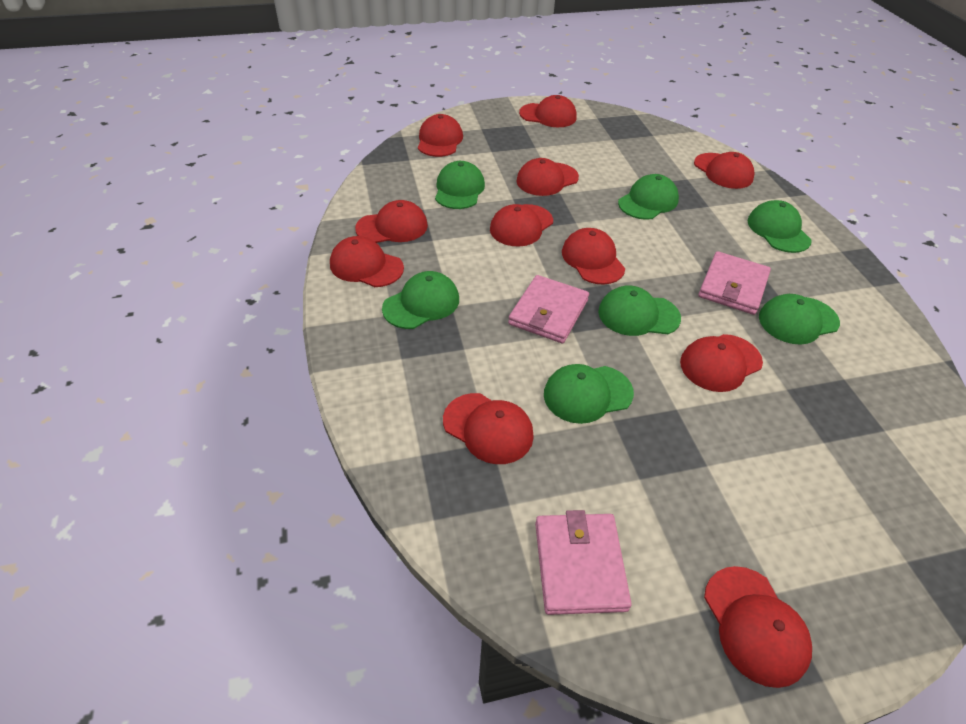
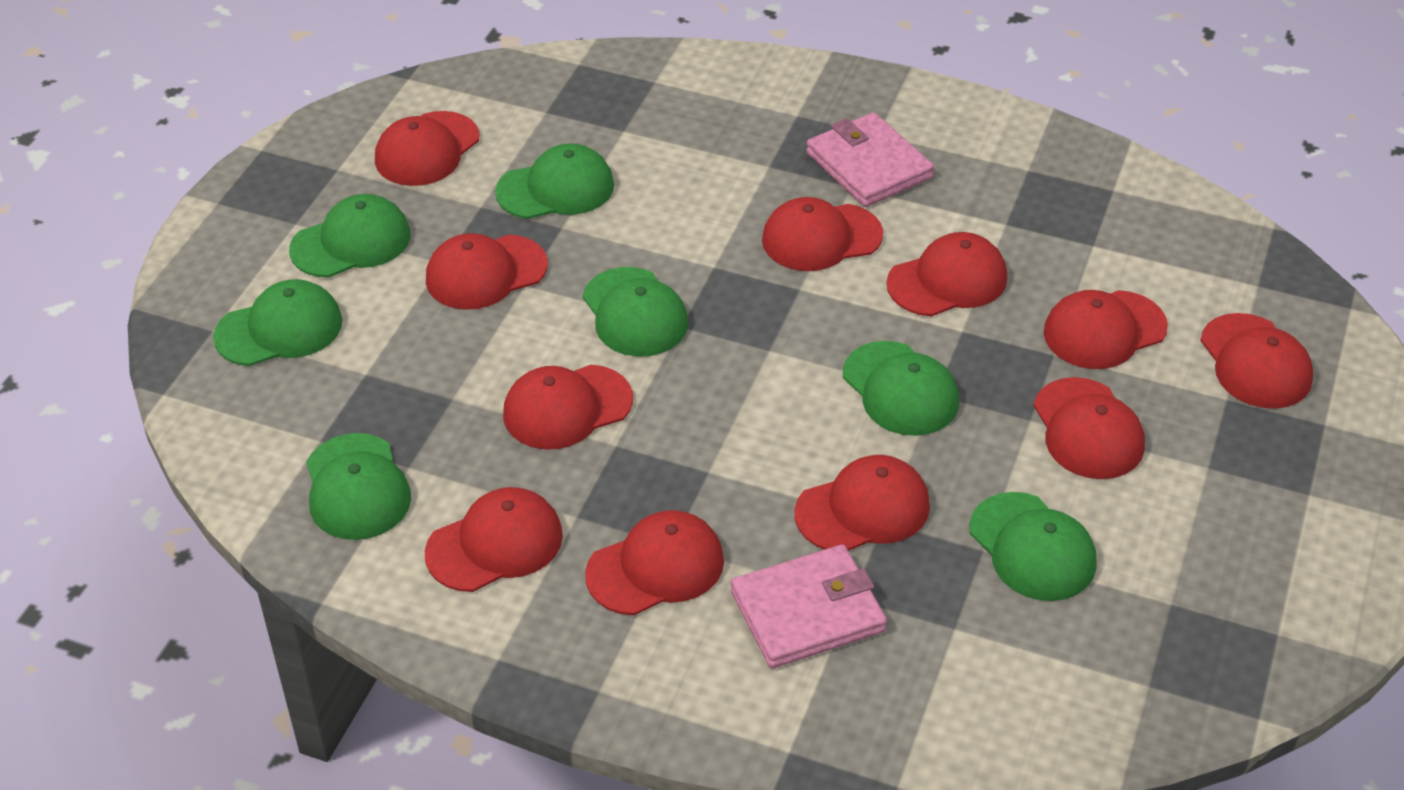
pink wallet: 3 -> 2

